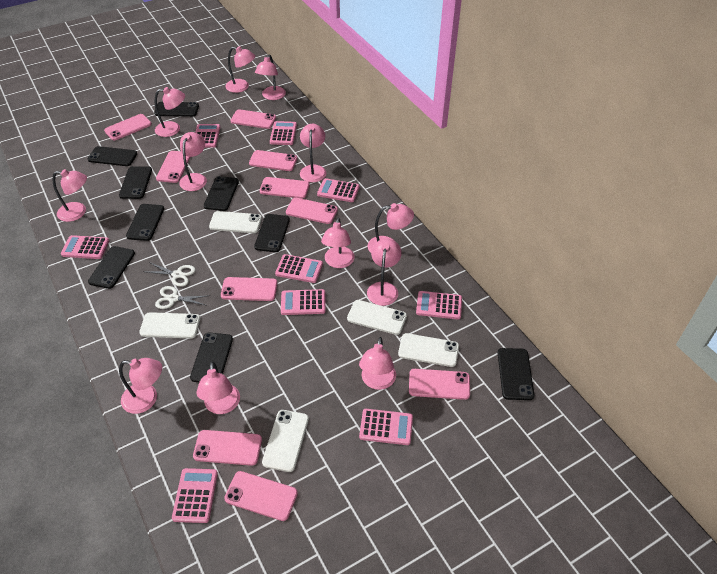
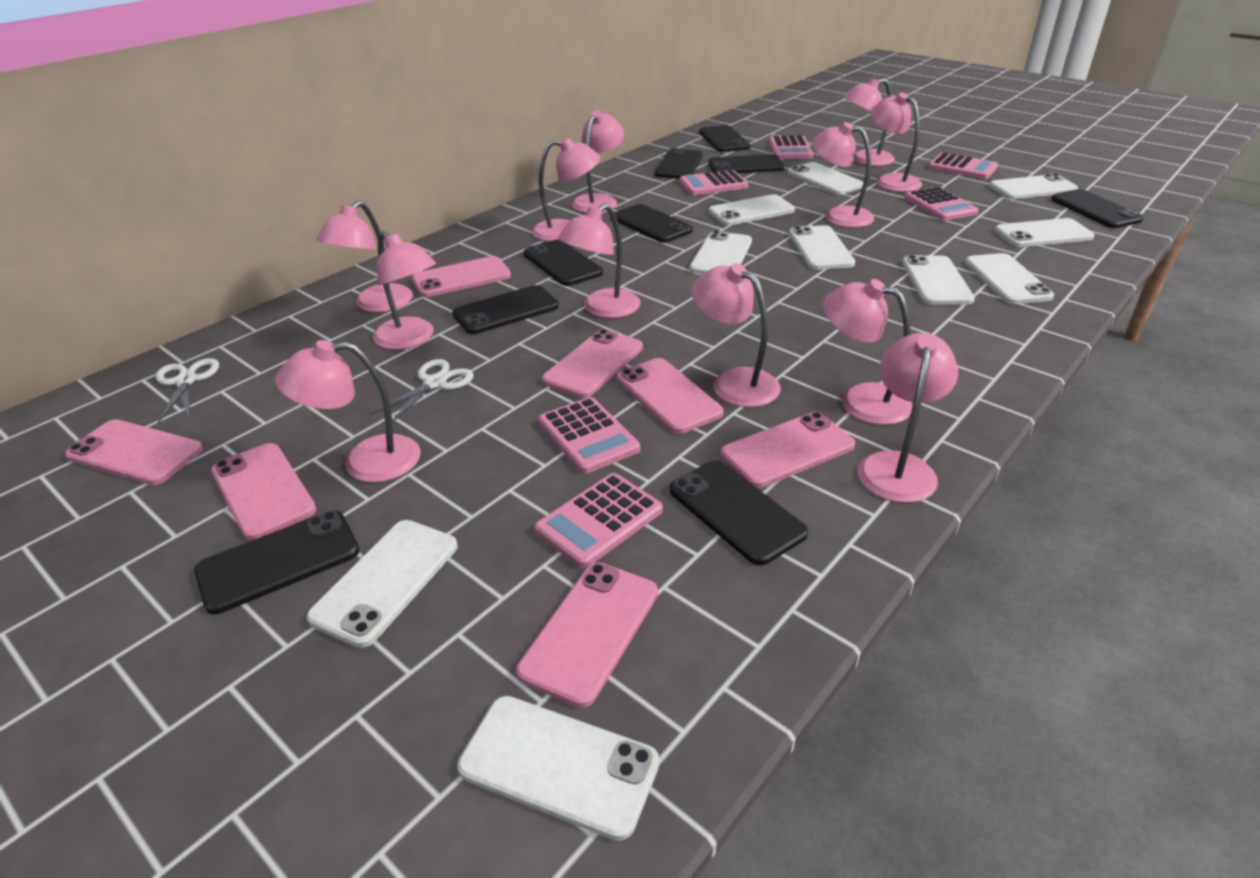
pink calculator: 9 -> 6
pink phone: 10 -> 7
white phone: 5 -> 10

